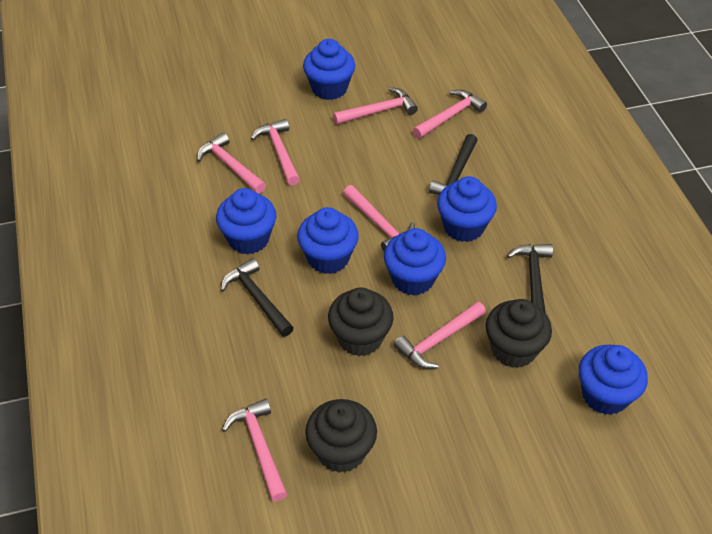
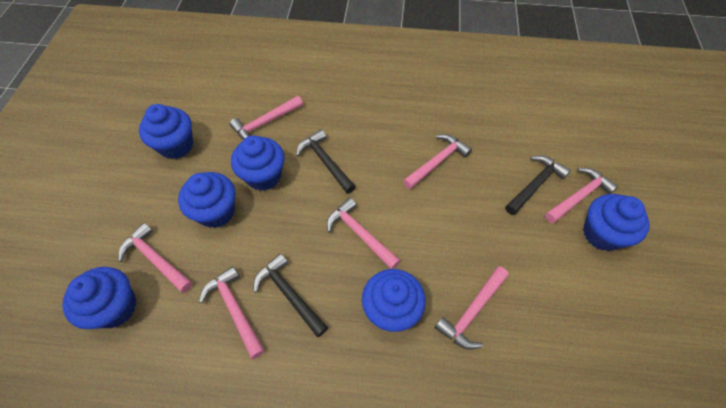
black cupcake: 3 -> 0

